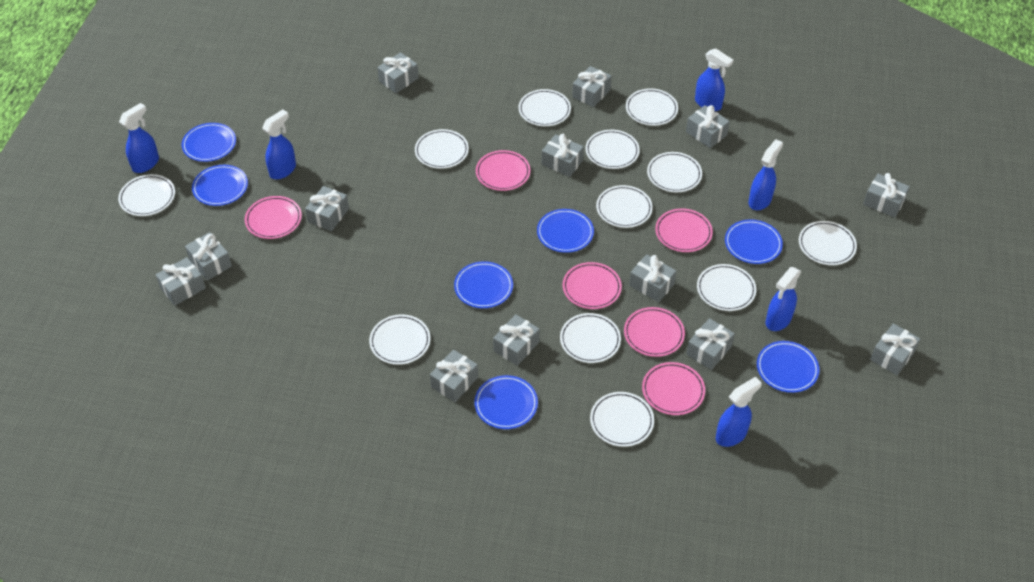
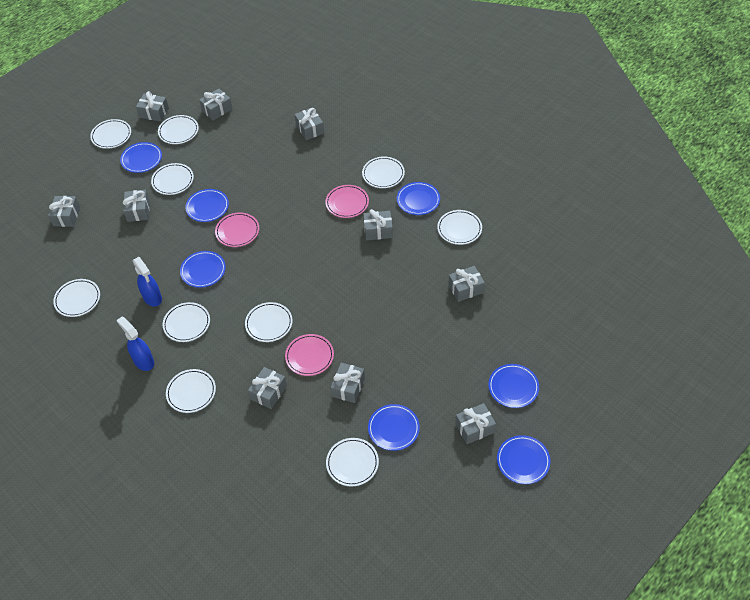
blue spray bottle: 6 -> 2
grey gift: 13 -> 10
pink plate: 6 -> 3
white plate: 12 -> 10

